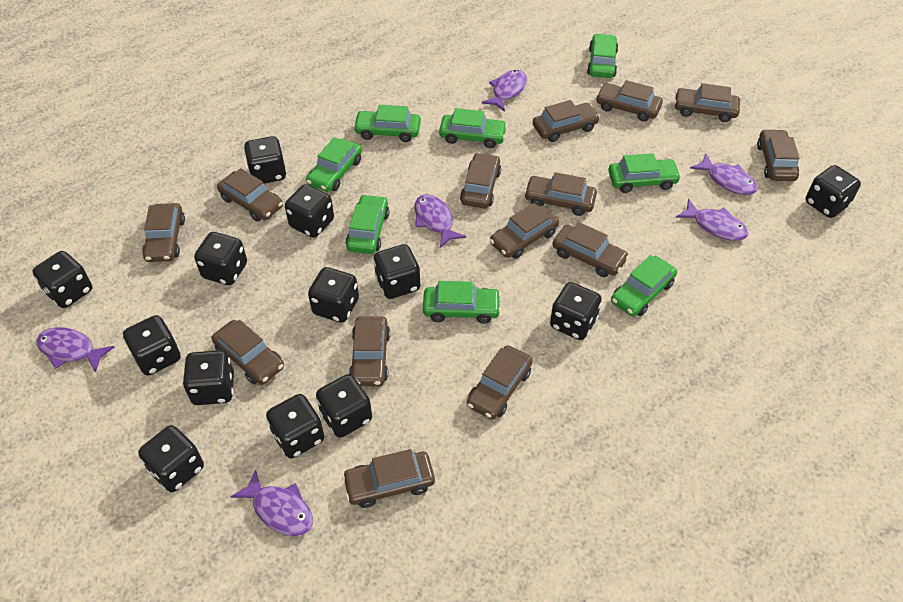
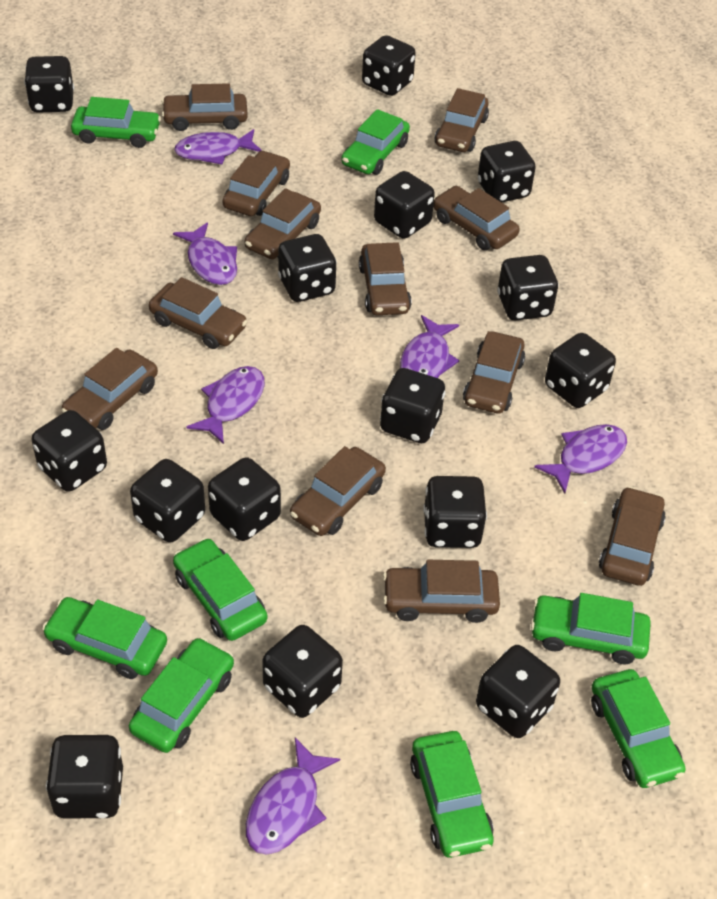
black dice: 13 -> 15
brown car: 14 -> 12

